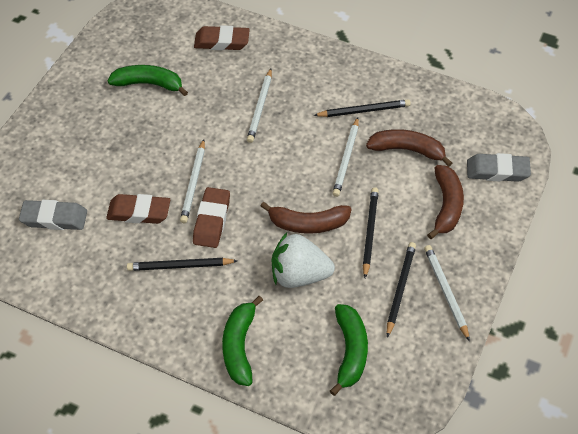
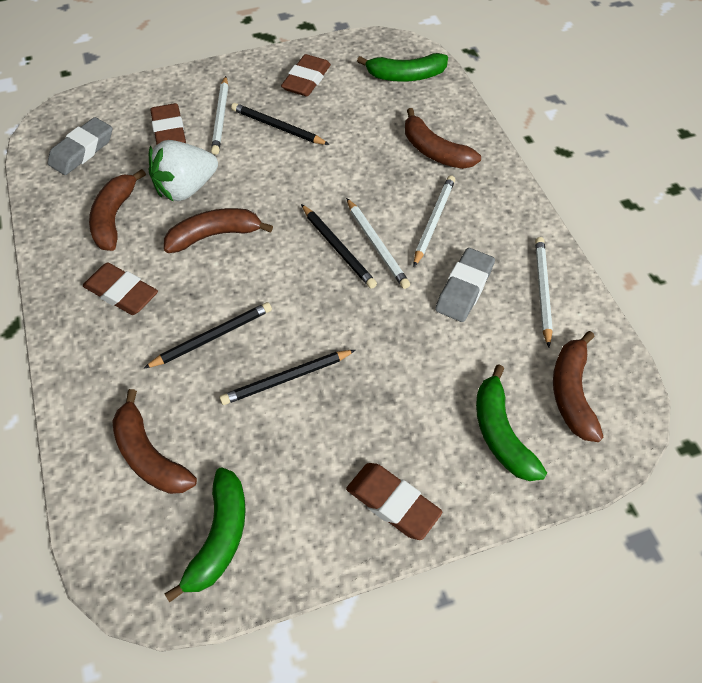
brown banana: 3 -> 5
brown eraser: 3 -> 4

